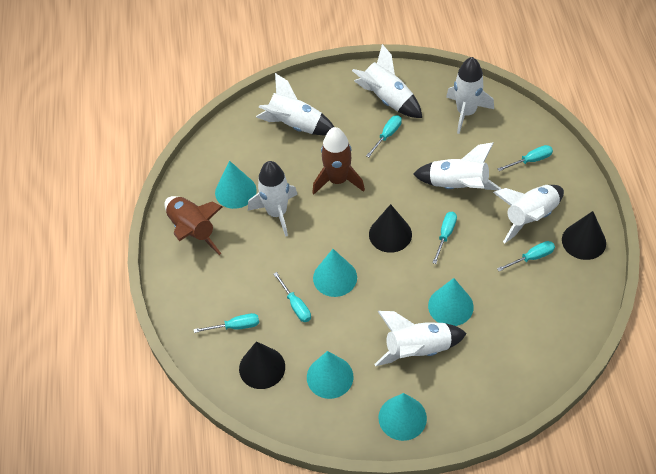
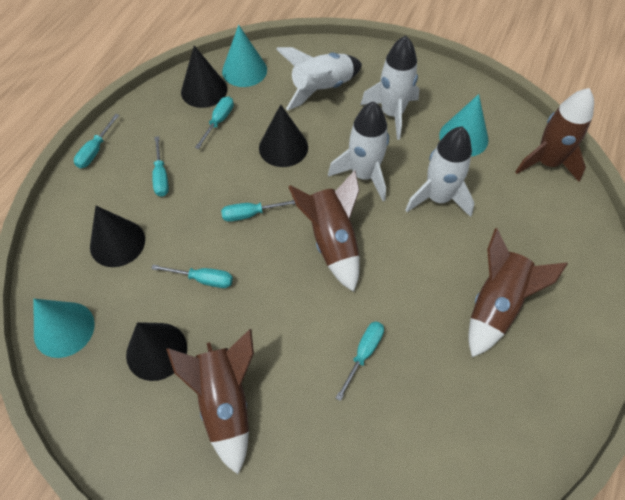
black cone: 3 -> 4
brown rocket: 2 -> 4
turquoise cone: 5 -> 3
white rocket: 7 -> 4

